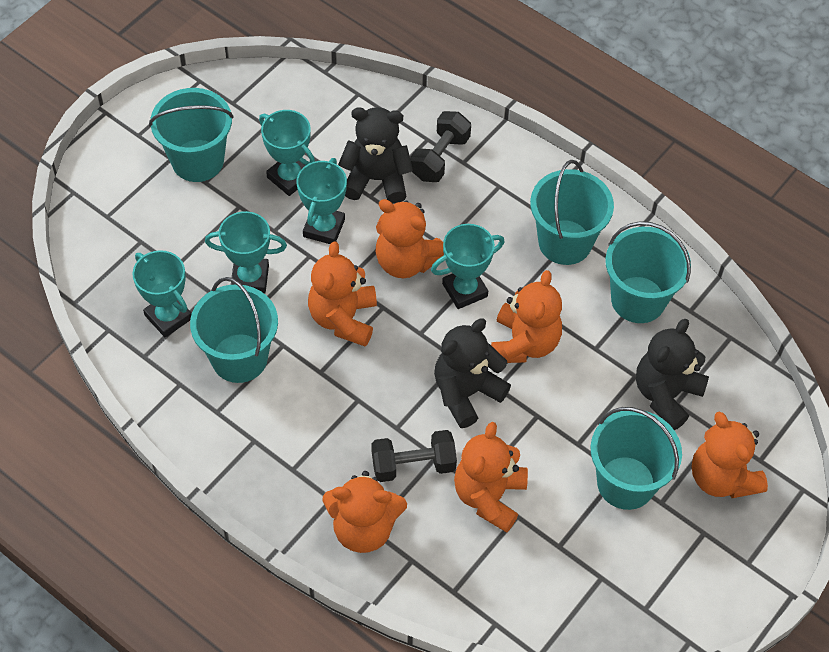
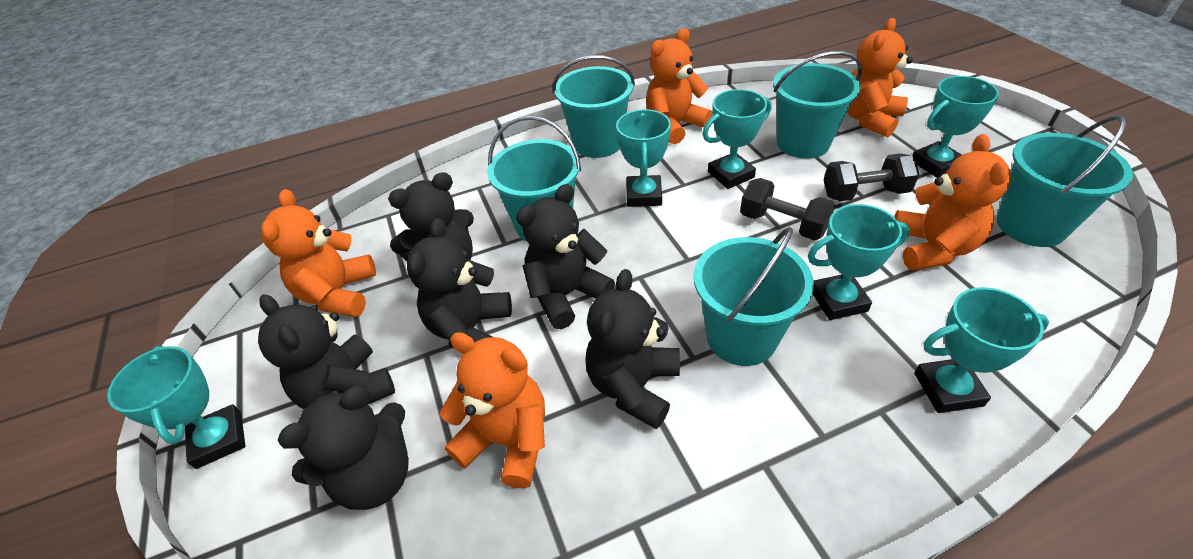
black teddy bear: 3 -> 6
orange teddy bear: 6 -> 5
turquoise trophy: 5 -> 6

